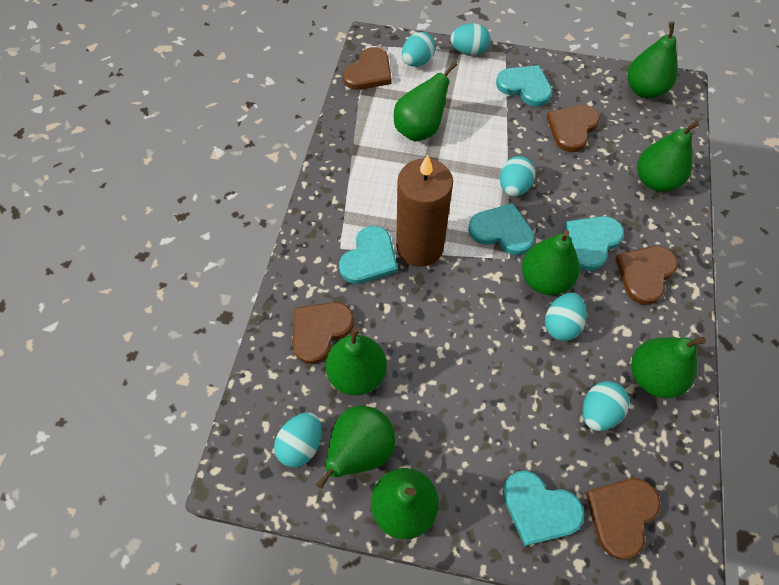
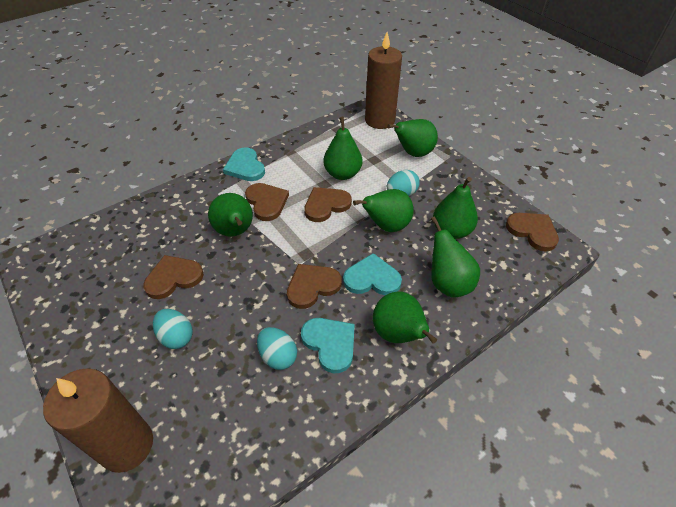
brown candle: 1 -> 2
green pear: 8 -> 7
turquoise egg: 6 -> 3
turquoise heart: 5 -> 3

